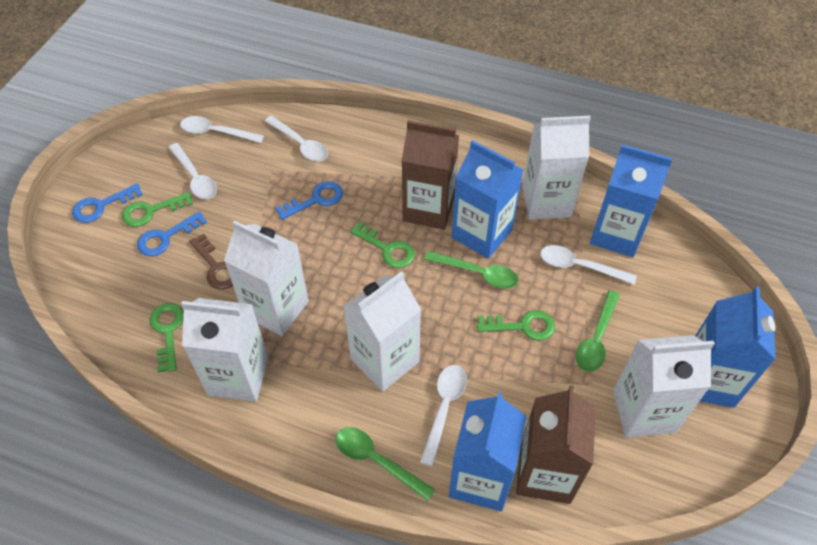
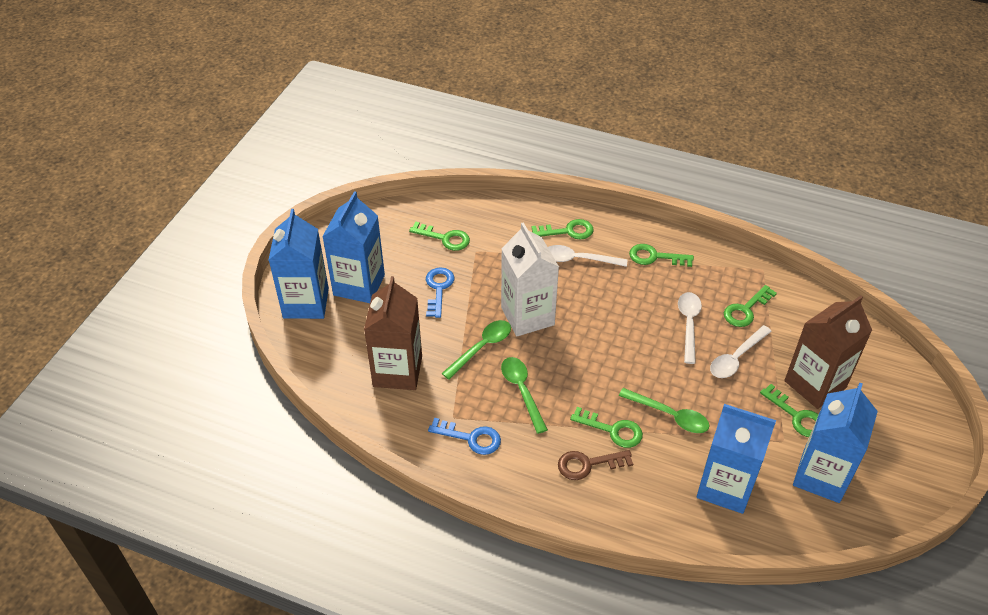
blue key: 3 -> 2
green key: 4 -> 6
white carton: 5 -> 1
white spoon: 5 -> 3

